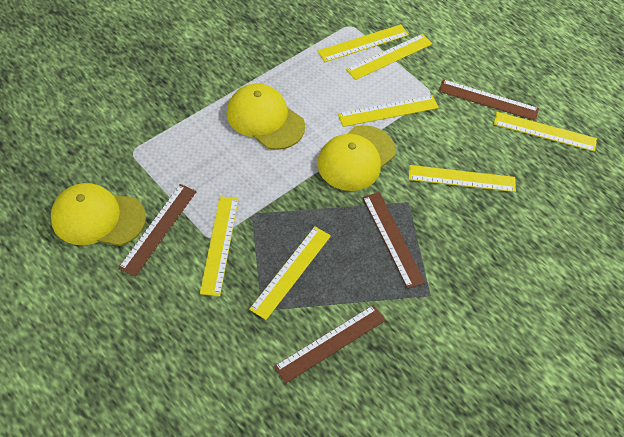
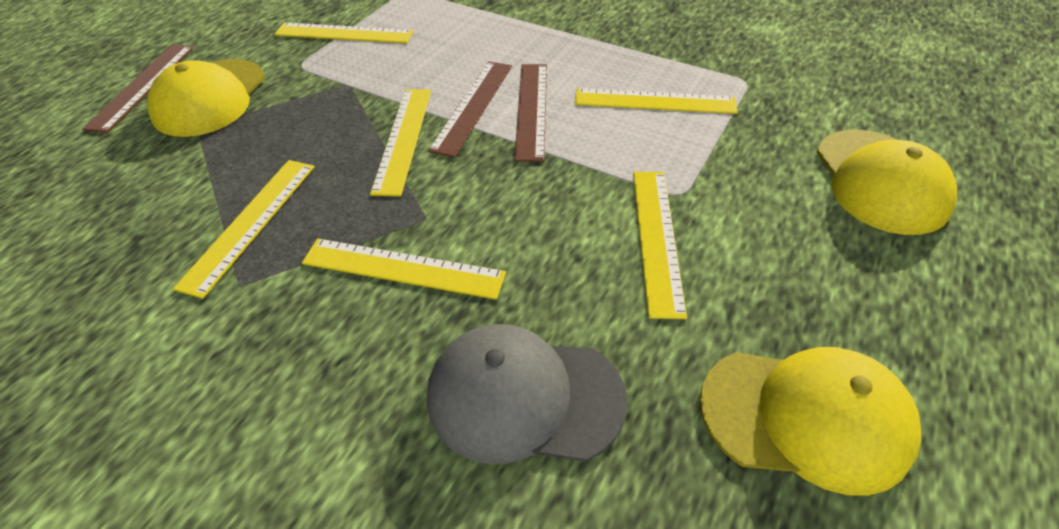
brown ruler: 4 -> 3
grey cap: 0 -> 1
yellow ruler: 7 -> 6

